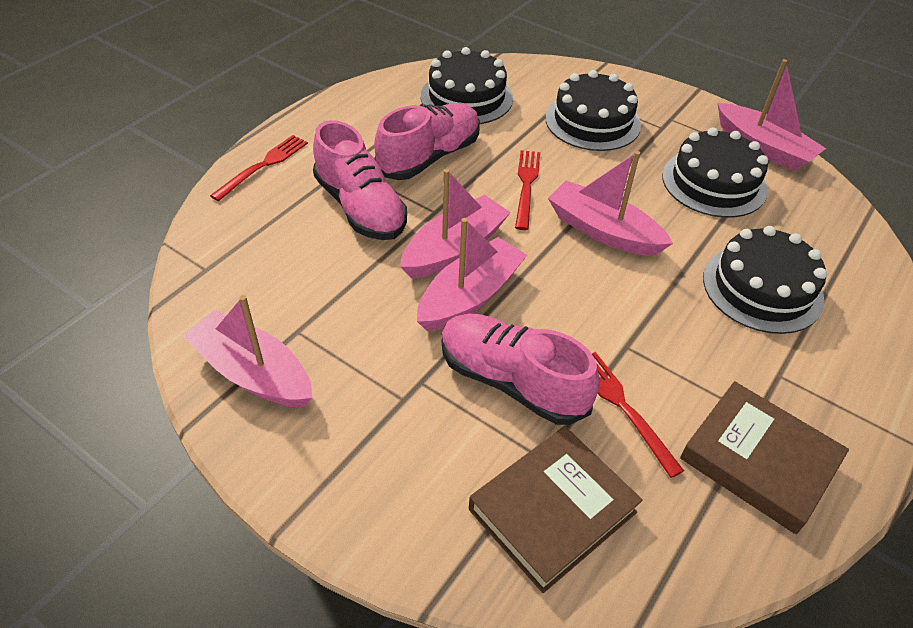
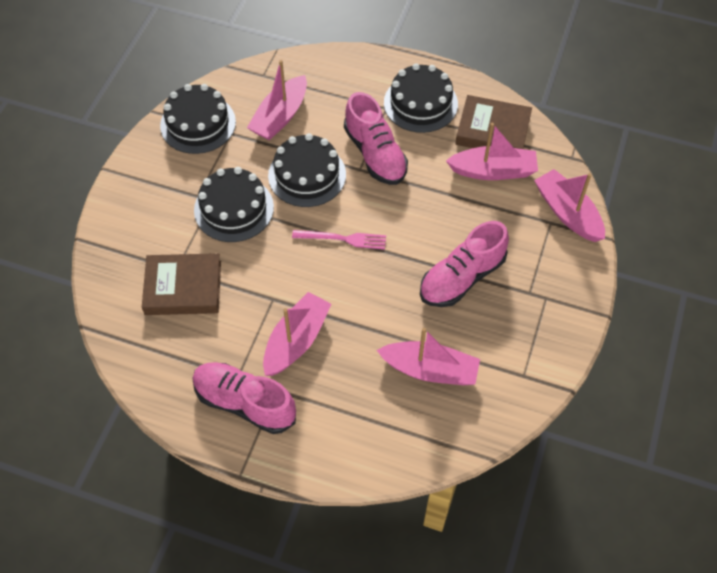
pink fork: 0 -> 1
red fork: 3 -> 0

